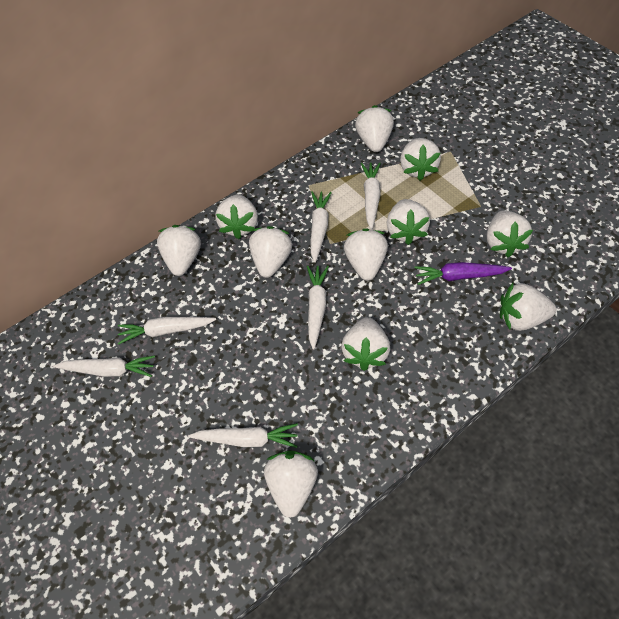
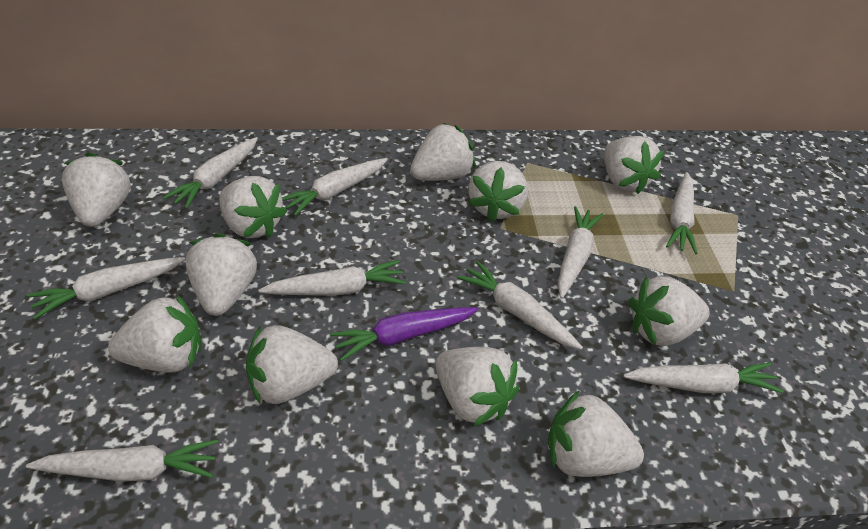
white carrot: 6 -> 9

